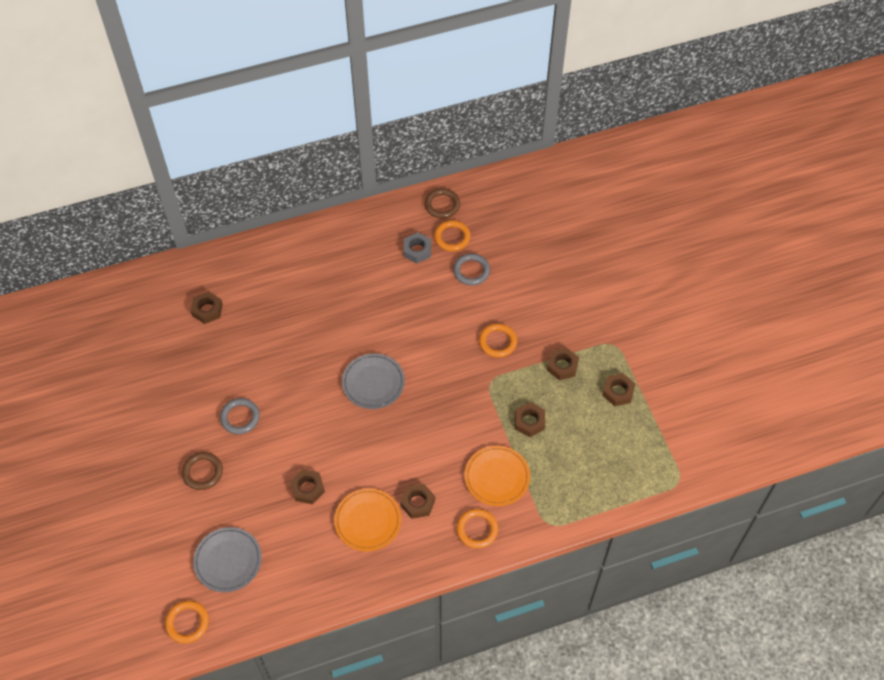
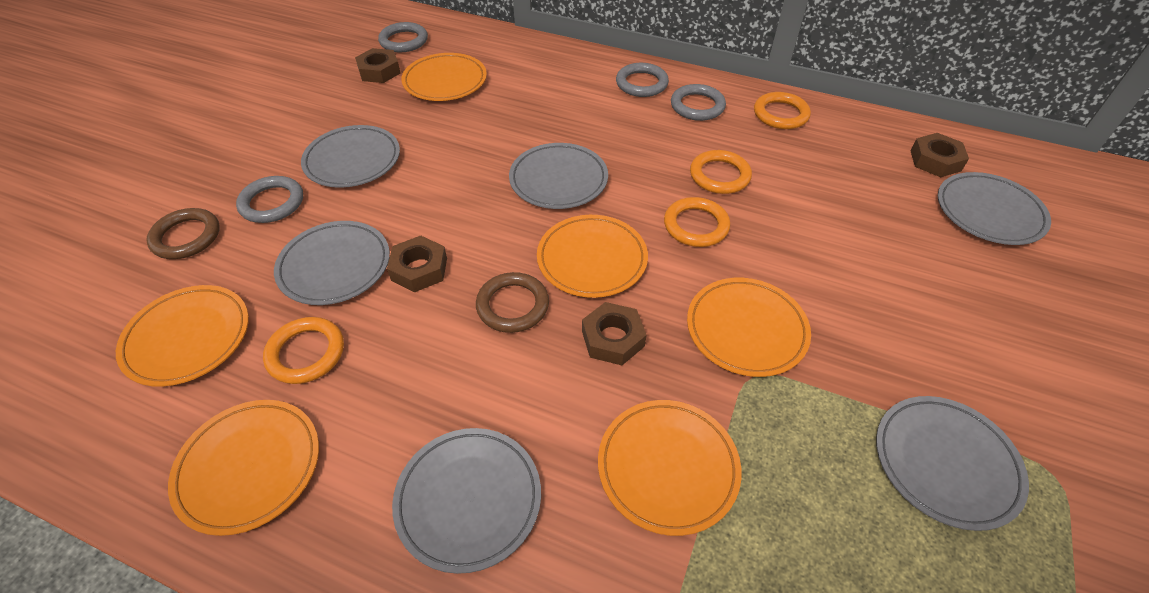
brown nut: 6 -> 4
grey nut: 1 -> 0
grey plate: 2 -> 6
grey ring: 2 -> 4
orange plate: 2 -> 6

